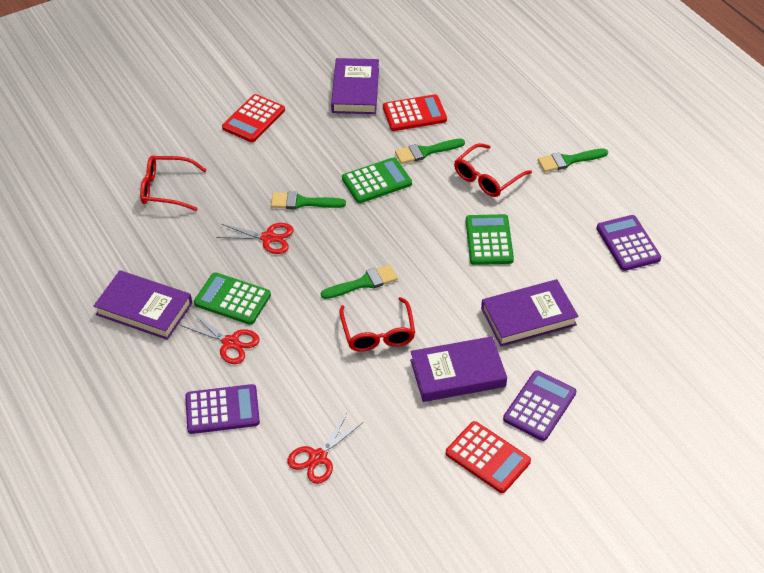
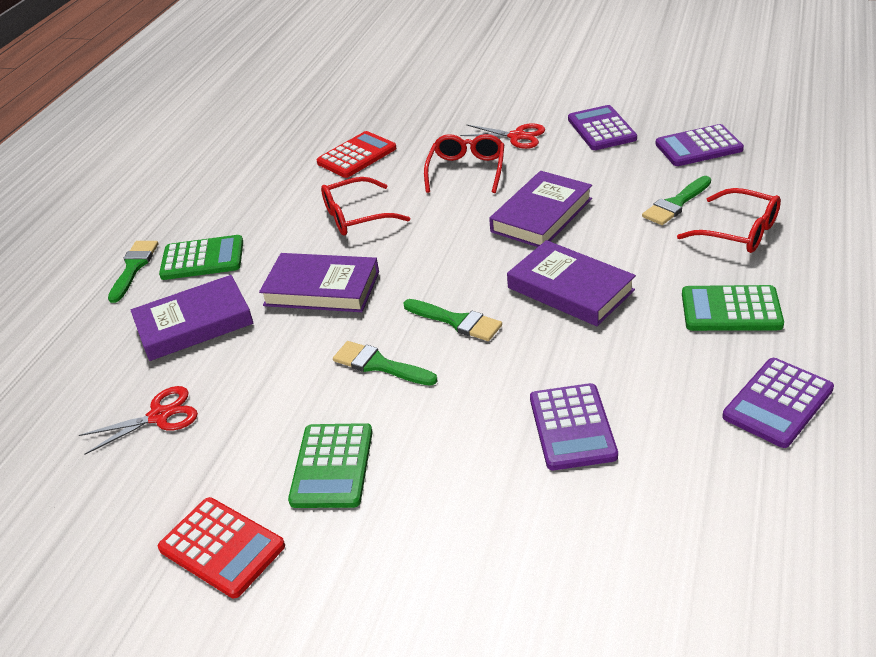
purple calculator: 3 -> 4
red calculator: 3 -> 2
red scissors: 3 -> 2

